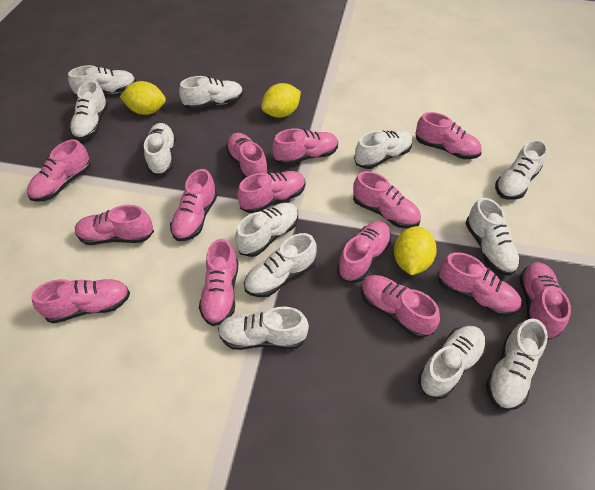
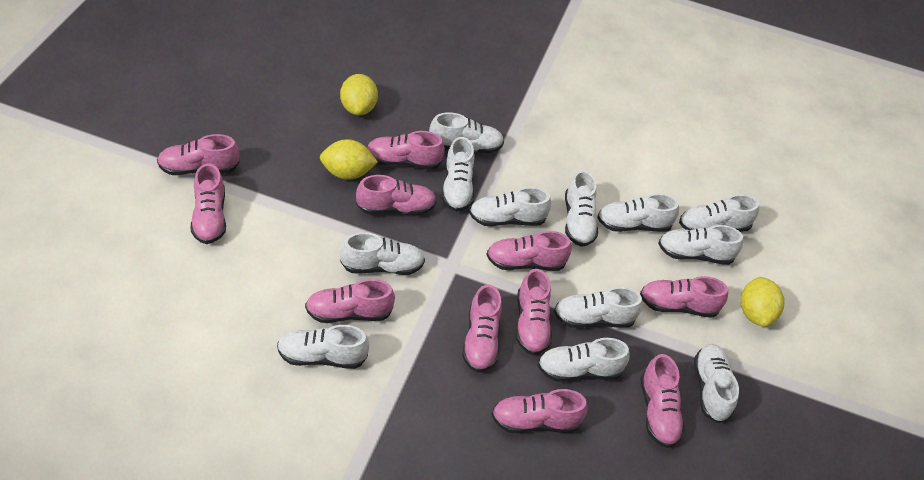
pink shoe: 14 -> 11

